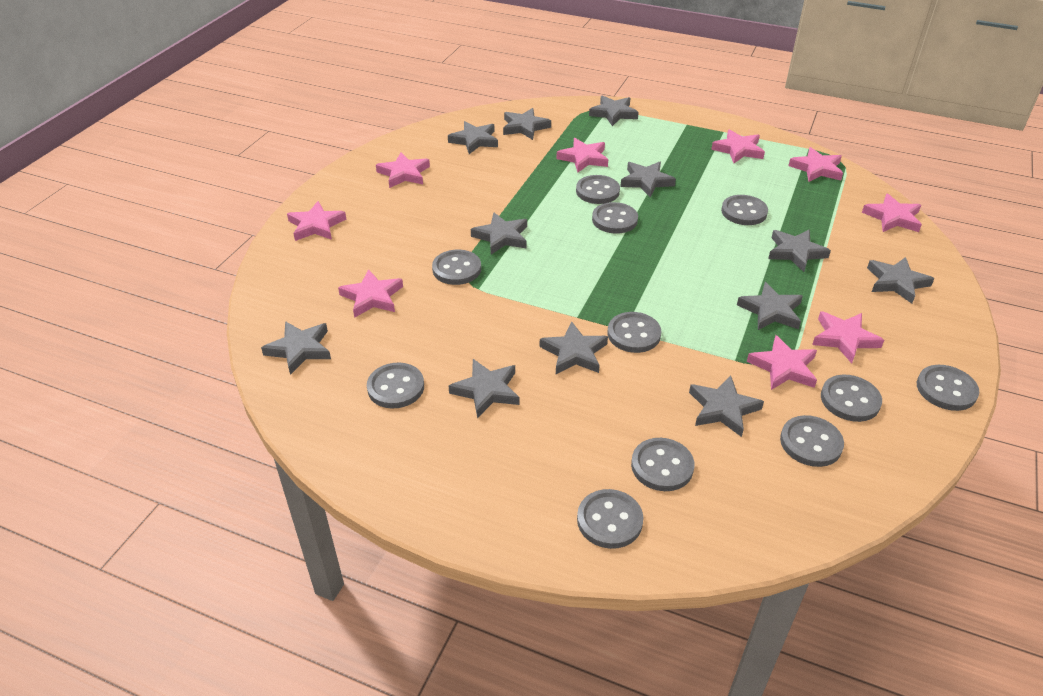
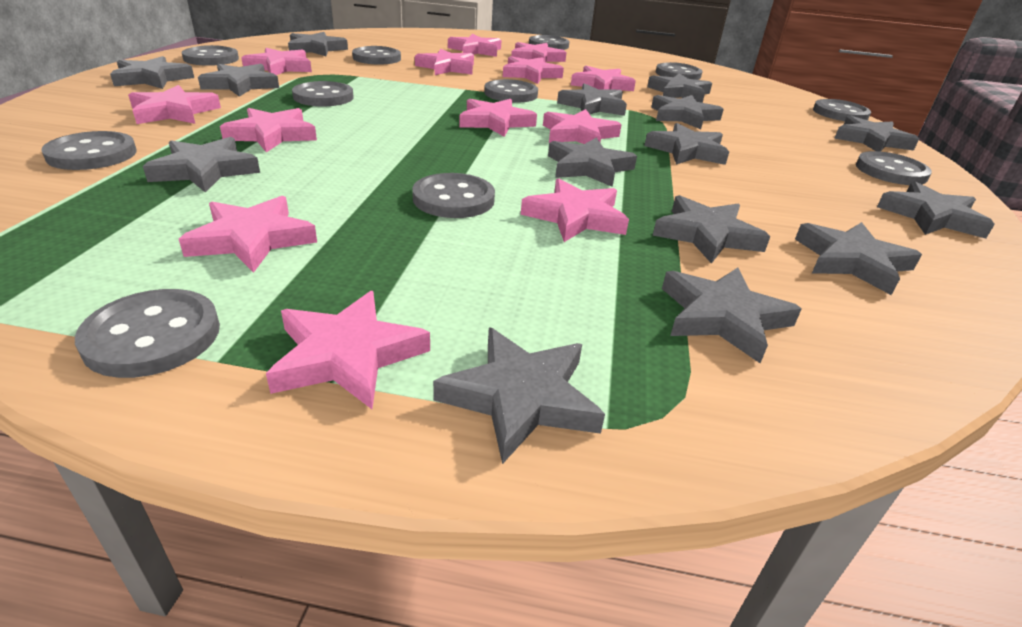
grey star: 12 -> 15
pink star: 9 -> 13

